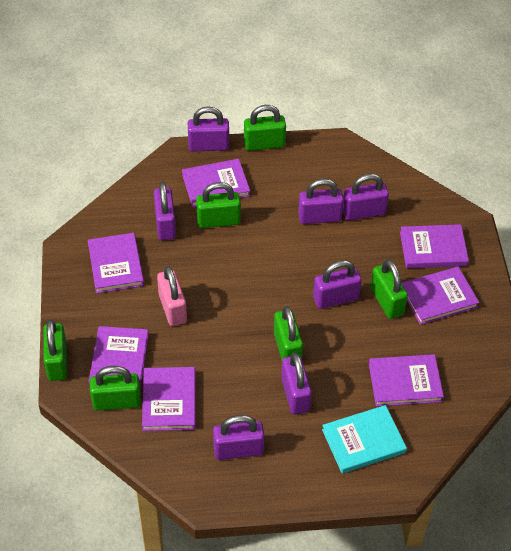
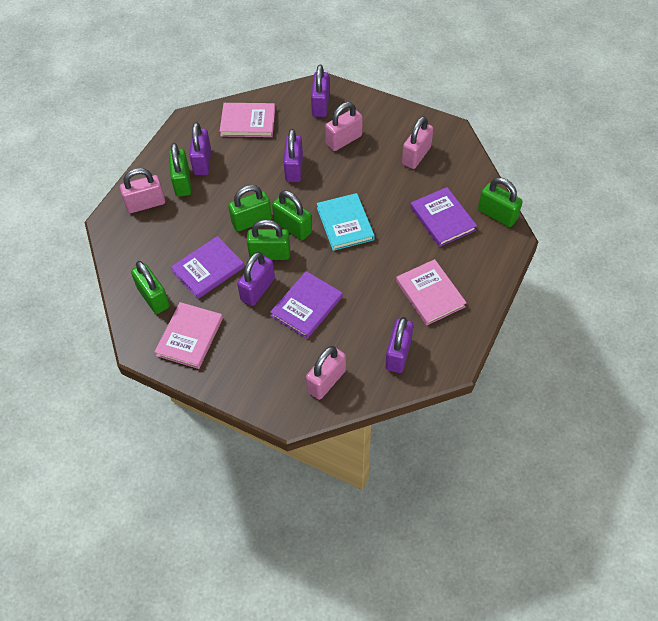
pink book: 0 -> 3
pink padlock: 1 -> 4
purple book: 7 -> 3
purple padlock: 7 -> 5

